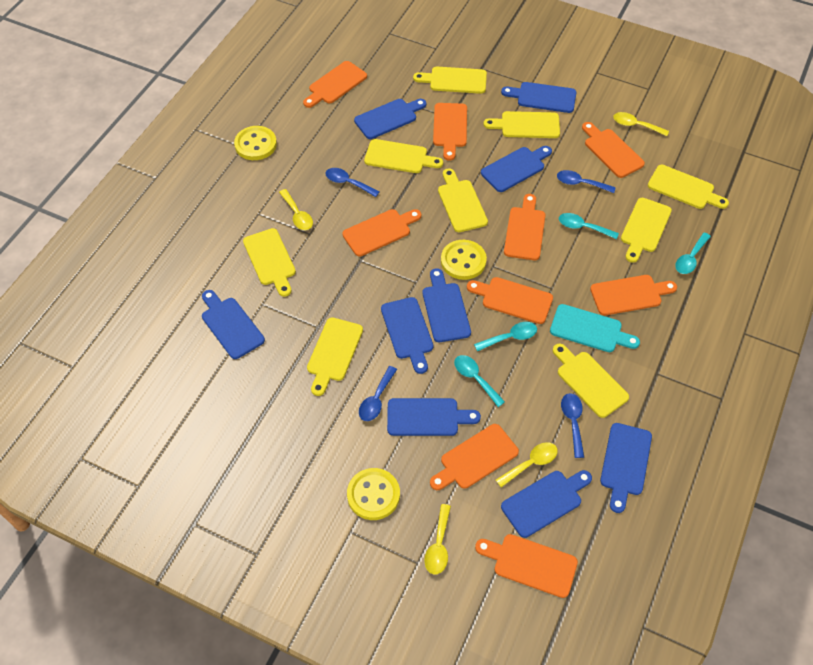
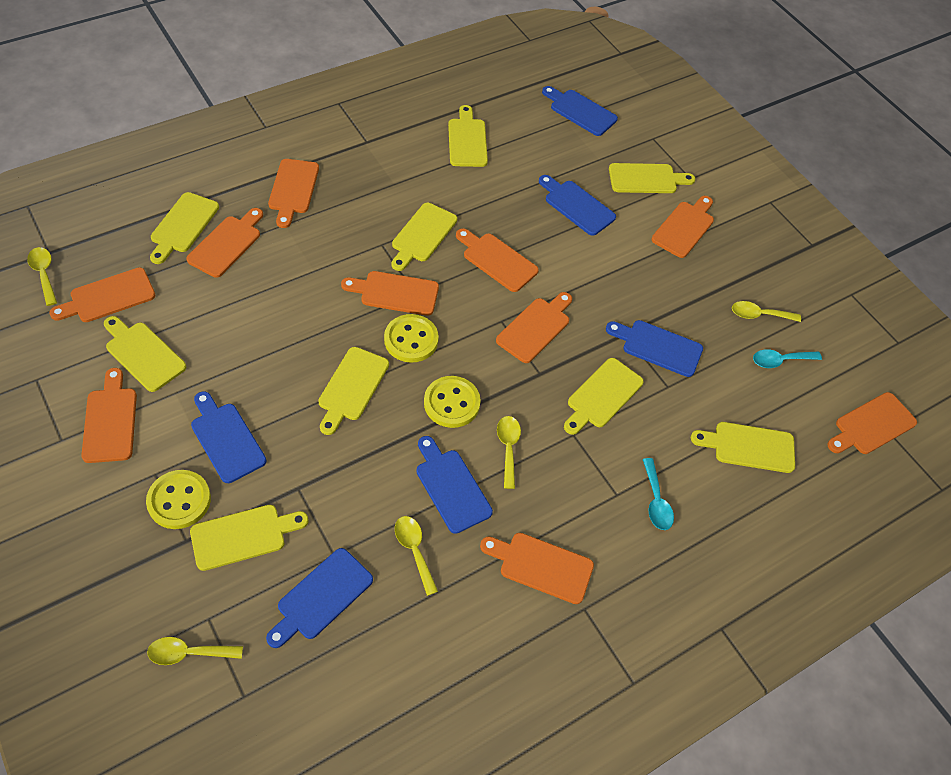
blue cutting board: 9 -> 6
blue spoon: 4 -> 0
orange cutting board: 9 -> 10
turquoise cutting board: 1 -> 0
turquoise spoon: 4 -> 2
yellow spoon: 4 -> 5

